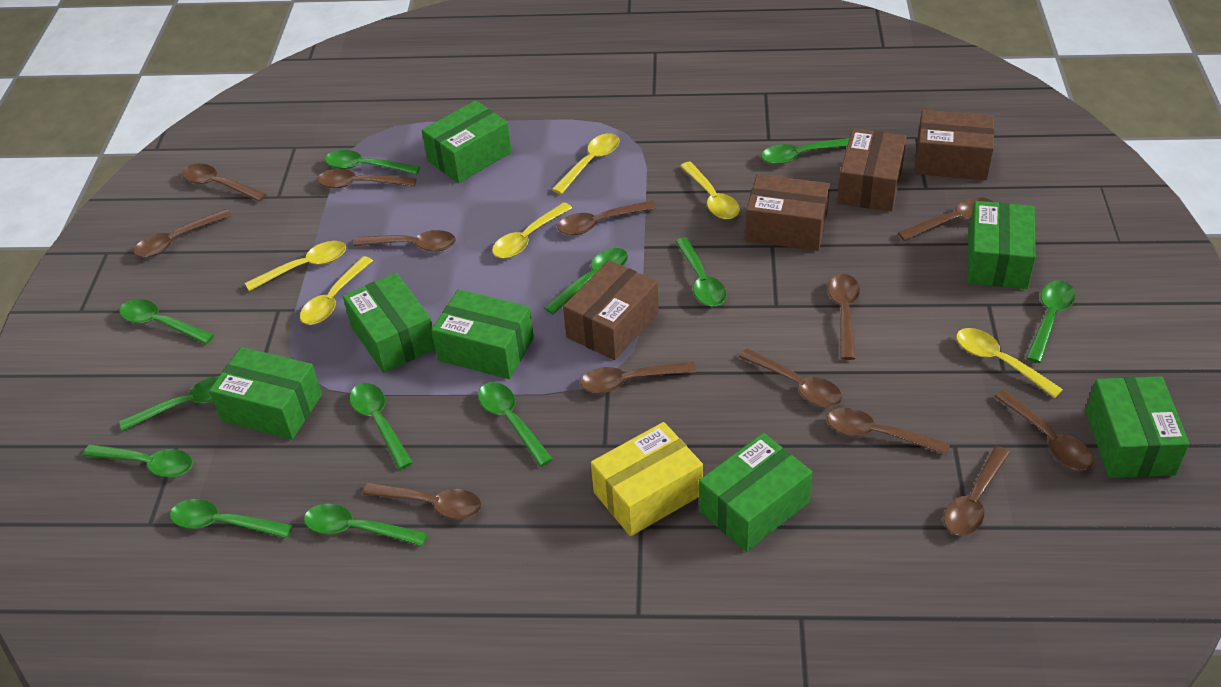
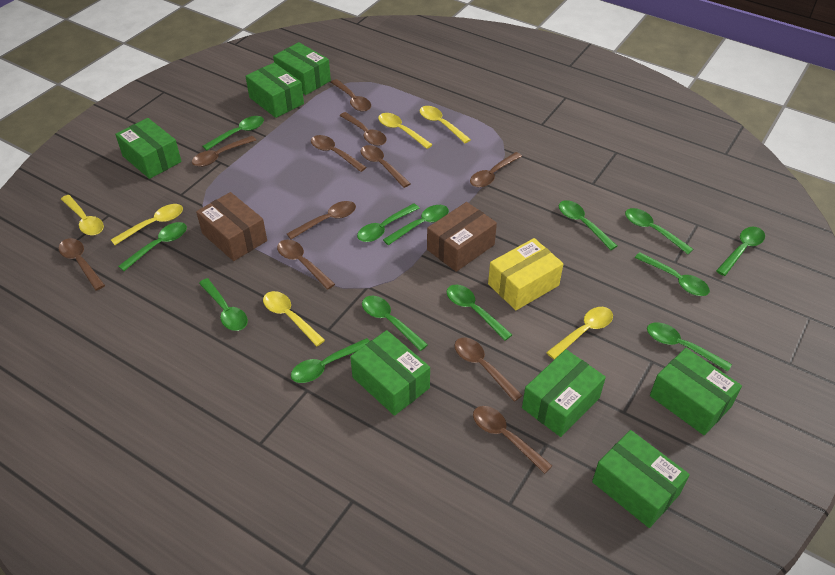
brown box: 4 -> 2
brown spoon: 13 -> 11
green spoon: 12 -> 13

